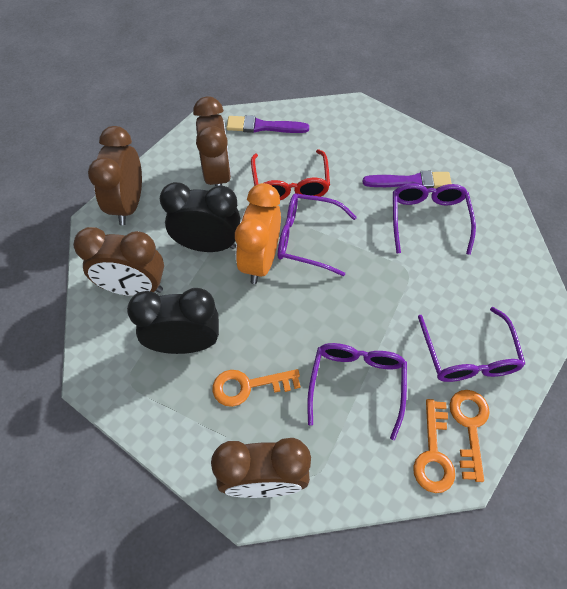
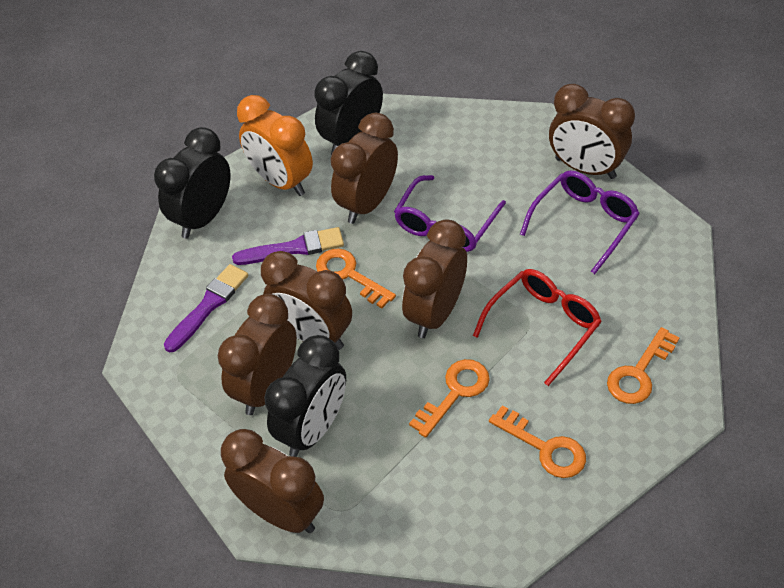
black clock: 2 -> 3
brown clock: 4 -> 6
orange key: 3 -> 4
purple glasses: 4 -> 2

